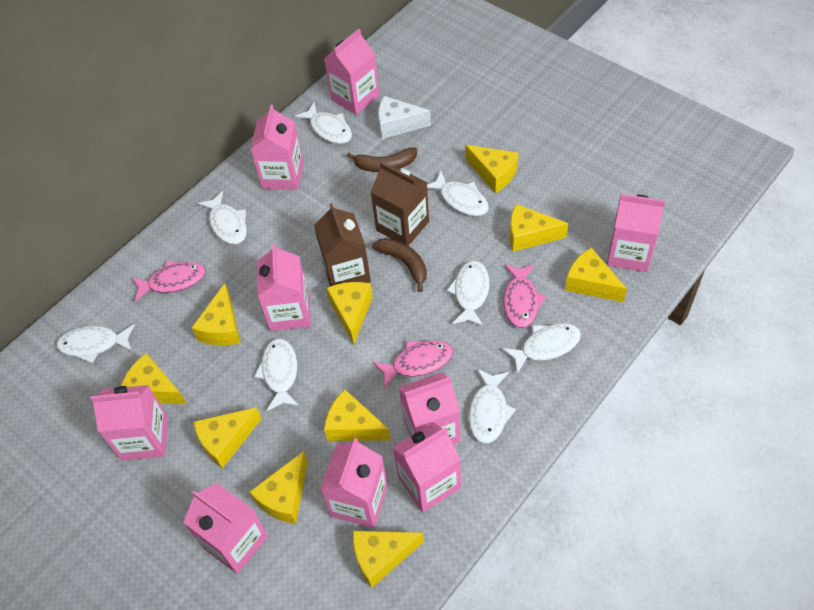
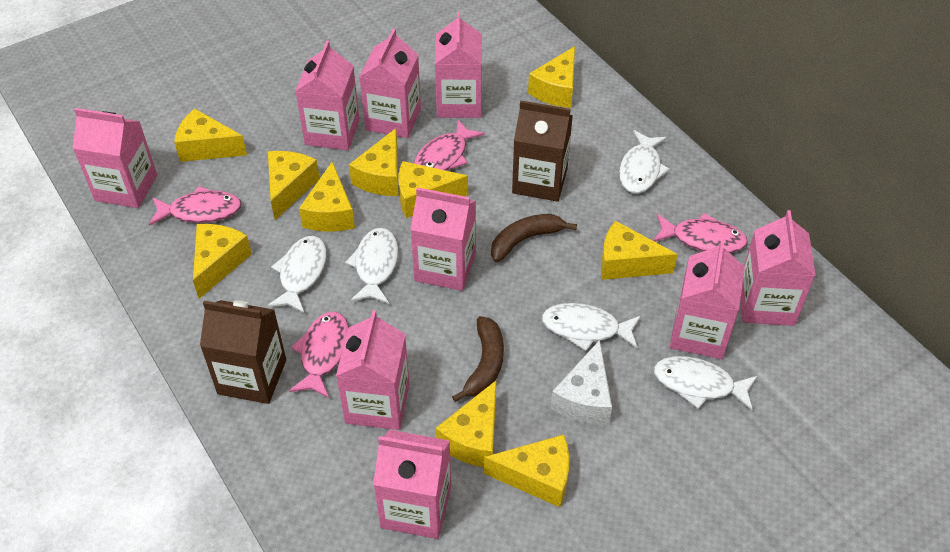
pink fish: 3 -> 4
white fish: 8 -> 5

